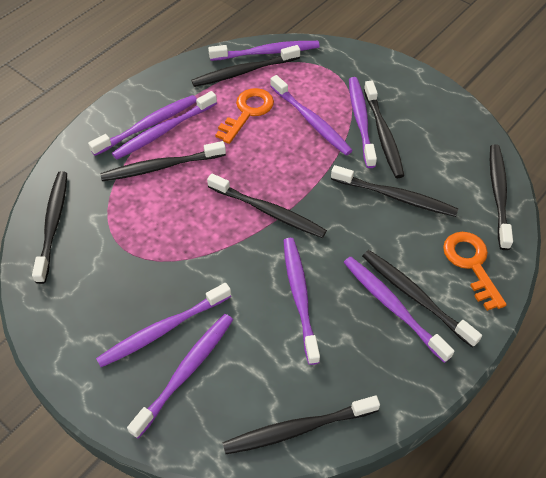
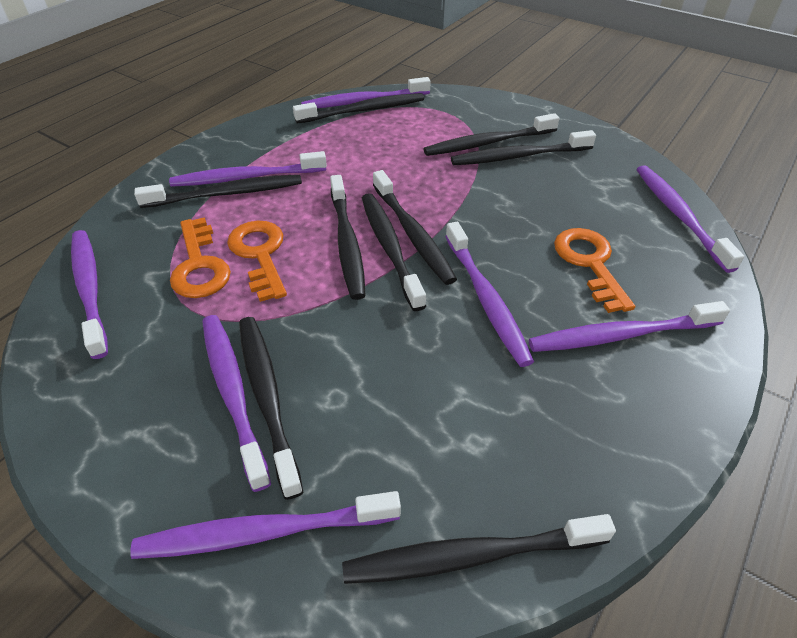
orange key: 2 -> 3
purple toothbrush: 9 -> 8

